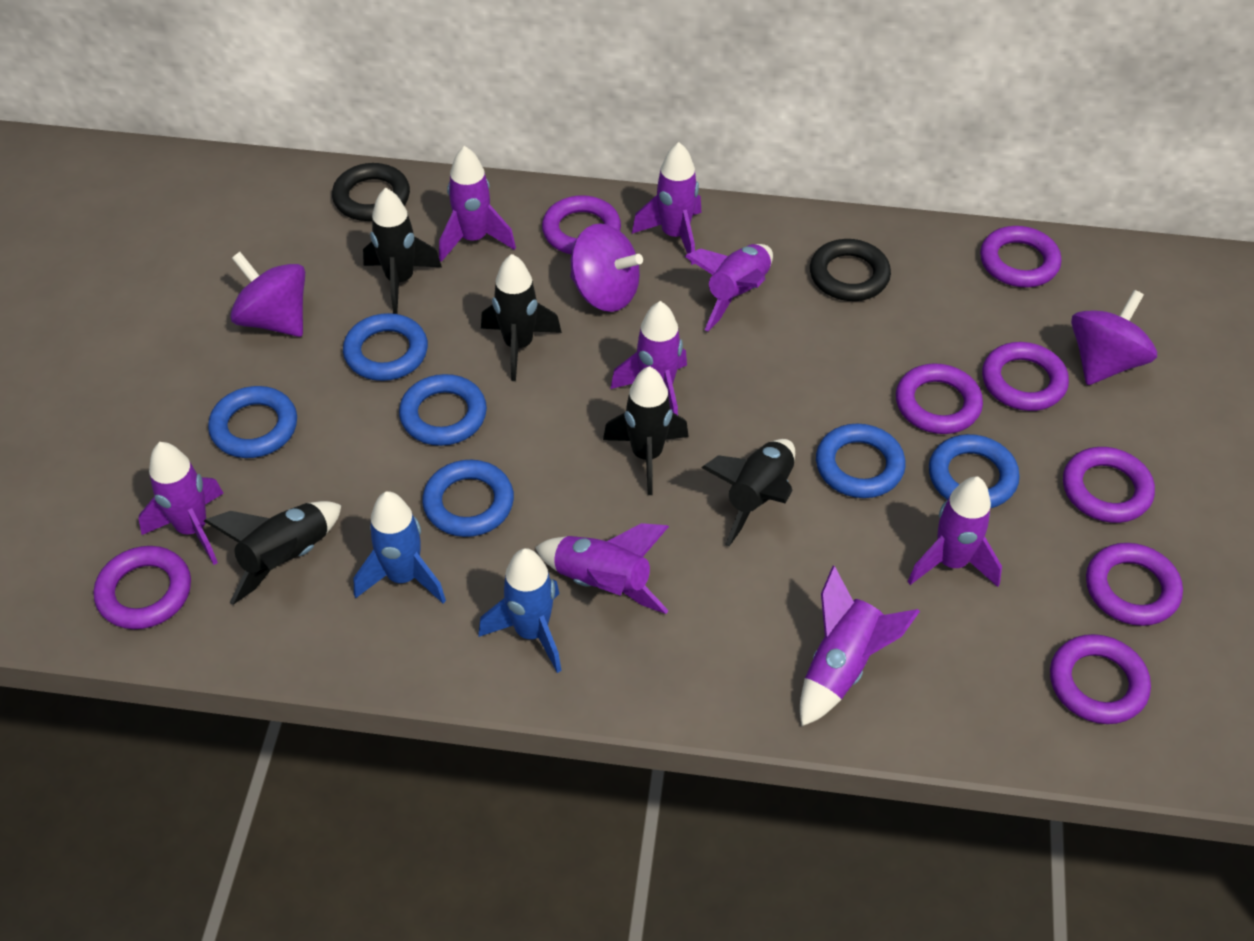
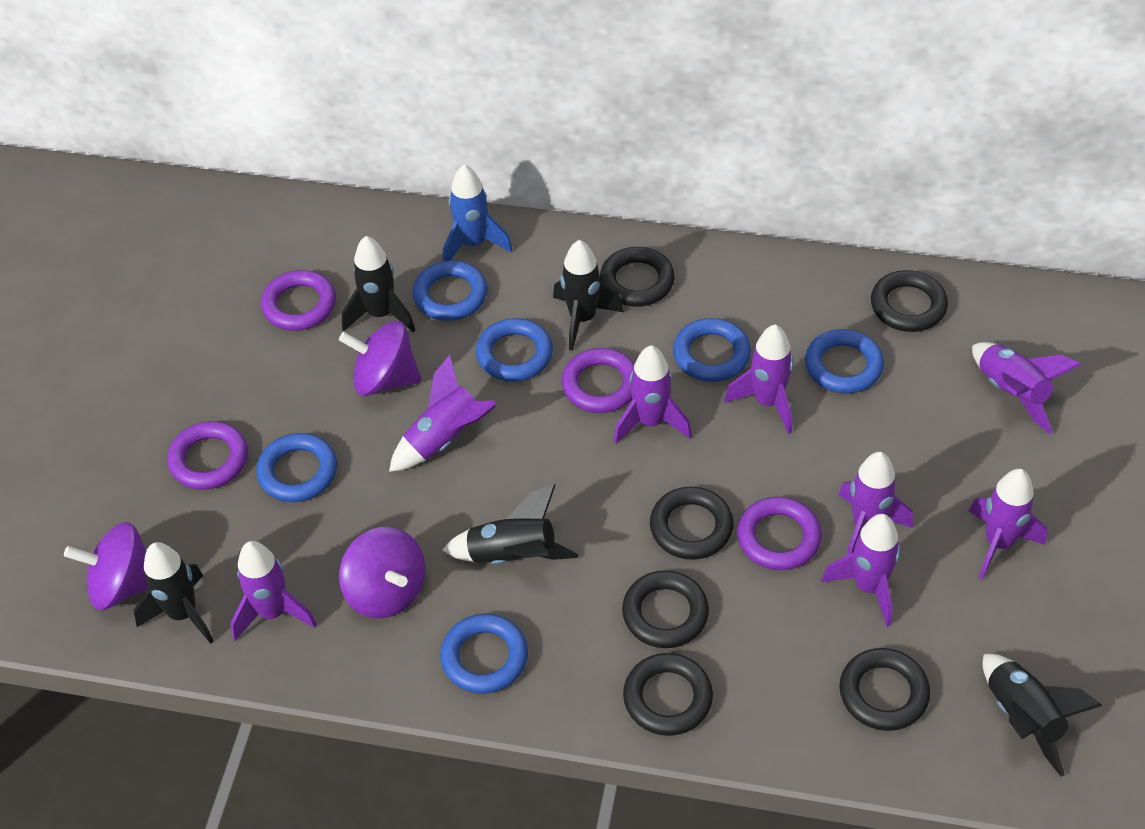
black ring: 2 -> 6
blue rocket: 2 -> 1
purple ring: 8 -> 4

